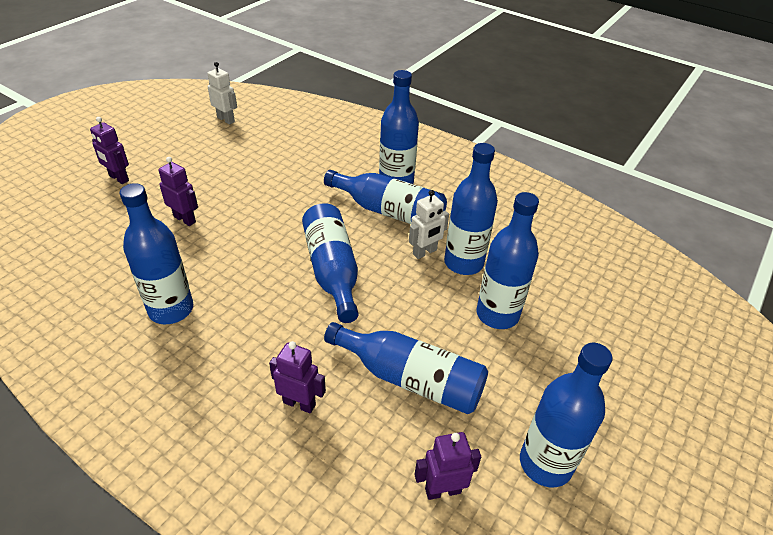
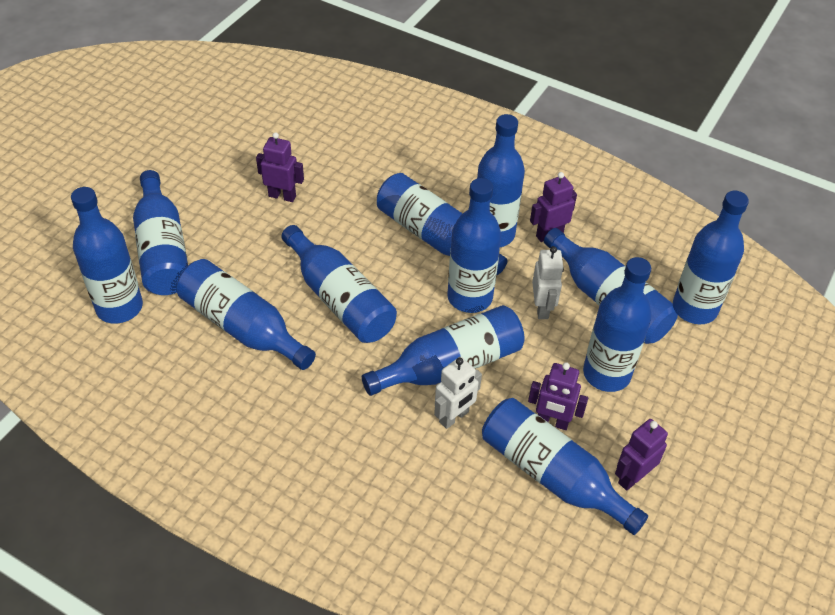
blue bottle: 8 -> 12

